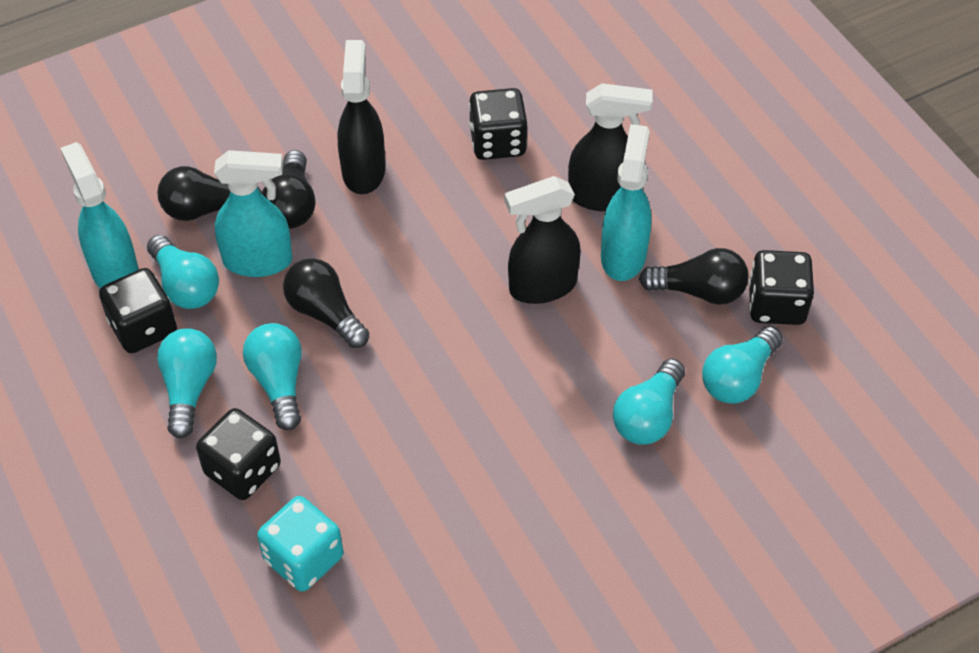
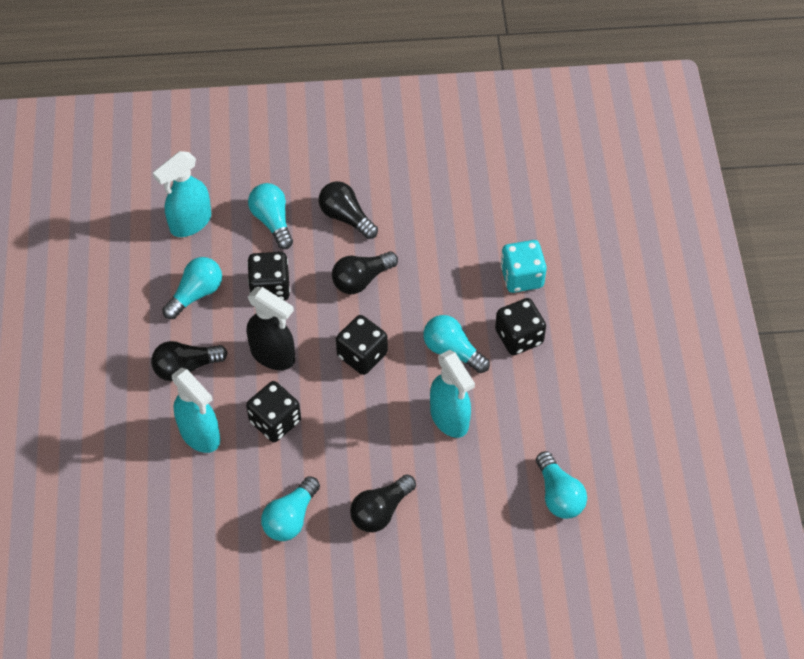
black spray bottle: 3 -> 1

